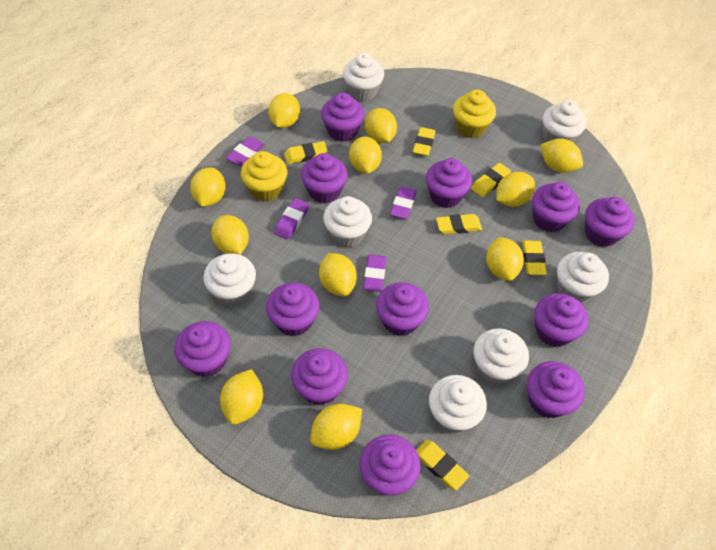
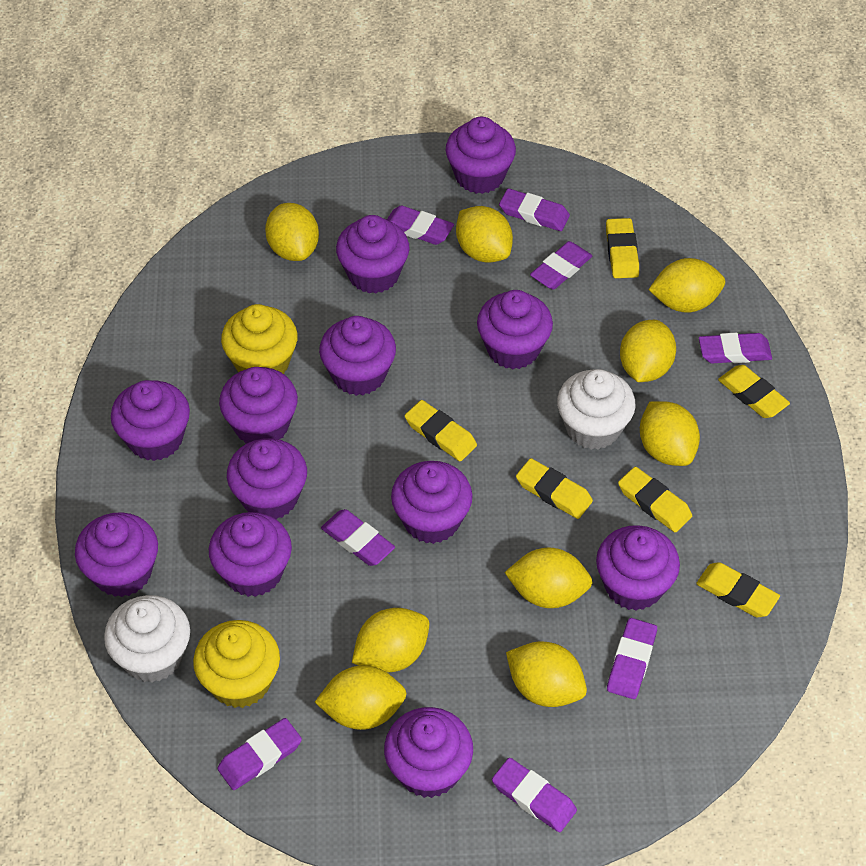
purple eraser: 4 -> 8
white cupcake: 7 -> 2
yellow lemon: 11 -> 9

